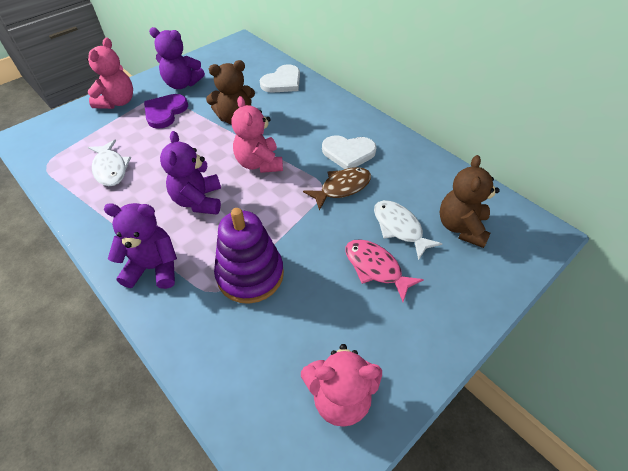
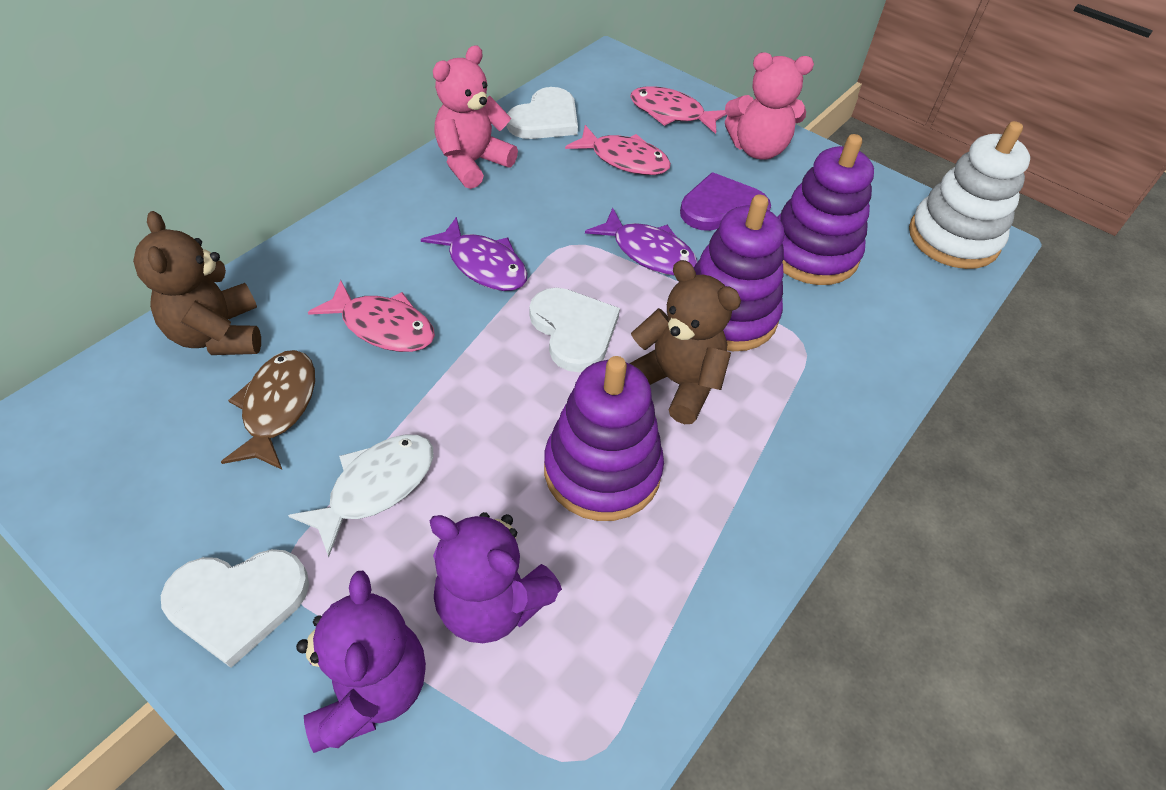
pink fish: 1 -> 3
pink teddy bear: 3 -> 2
purple fish: 0 -> 2
purple stacking toy: 1 -> 3
purple teddy bear: 3 -> 2
white fish: 2 -> 1
white heart: 2 -> 3
white stacking toy: 0 -> 1

